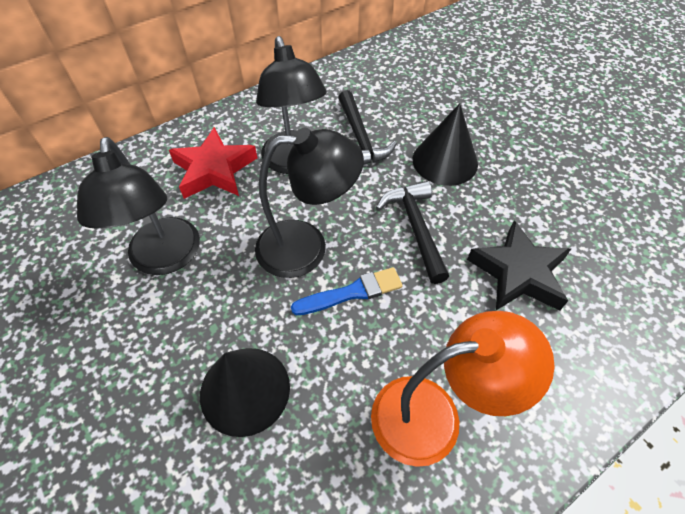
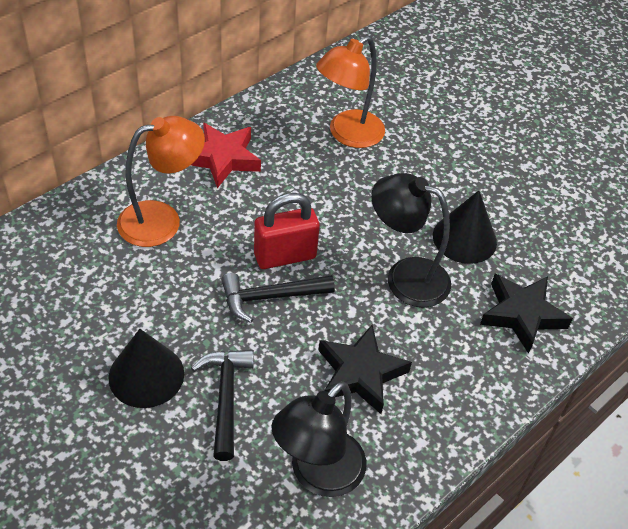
black lamp: 3 -> 2
black star: 1 -> 2
blue brush: 1 -> 0
orange lamp: 1 -> 2
red padlock: 0 -> 1

